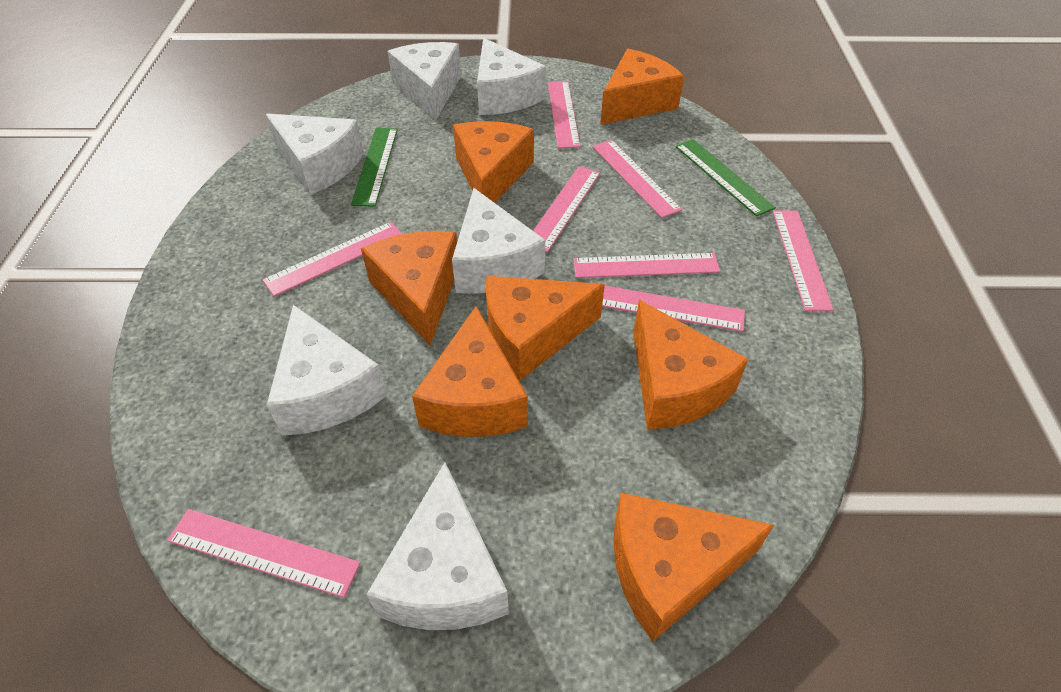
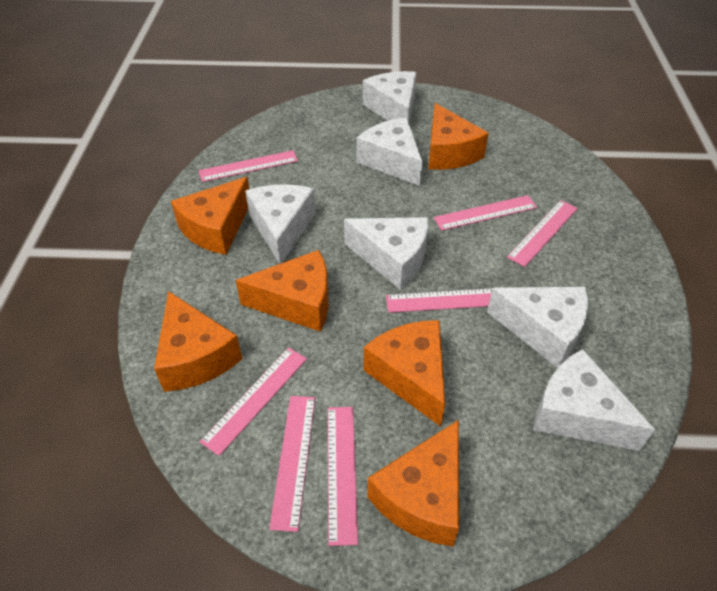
green ruler: 2 -> 0
orange cheese: 7 -> 6
pink ruler: 8 -> 7

